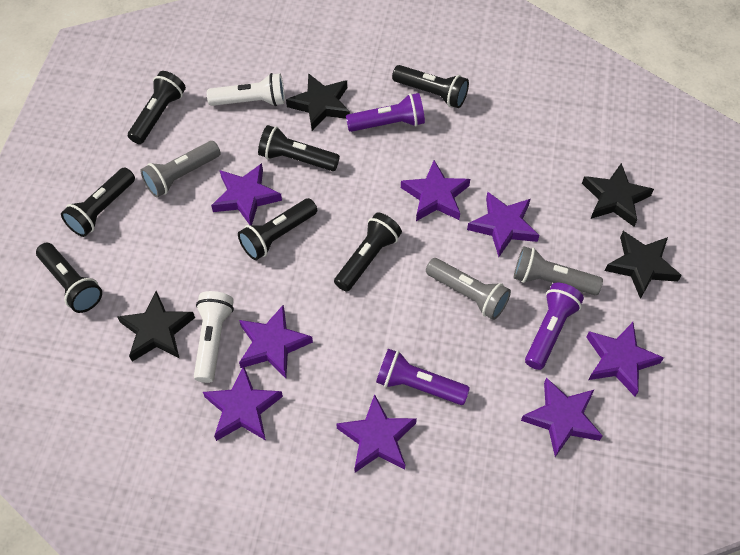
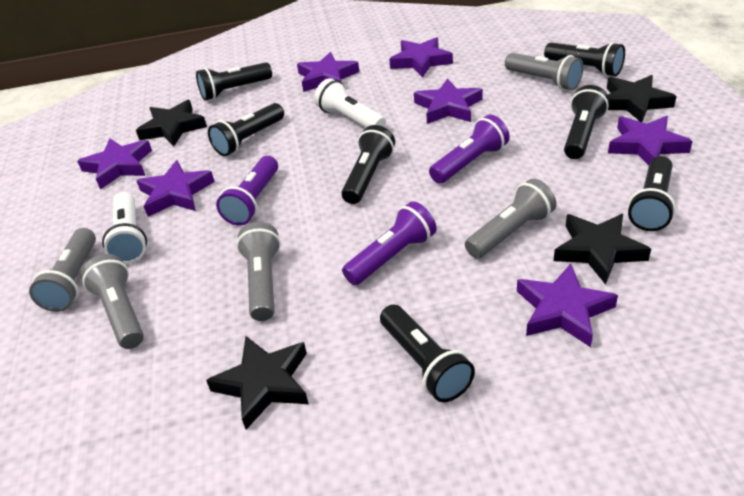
grey flashlight: 3 -> 5
purple star: 8 -> 7

